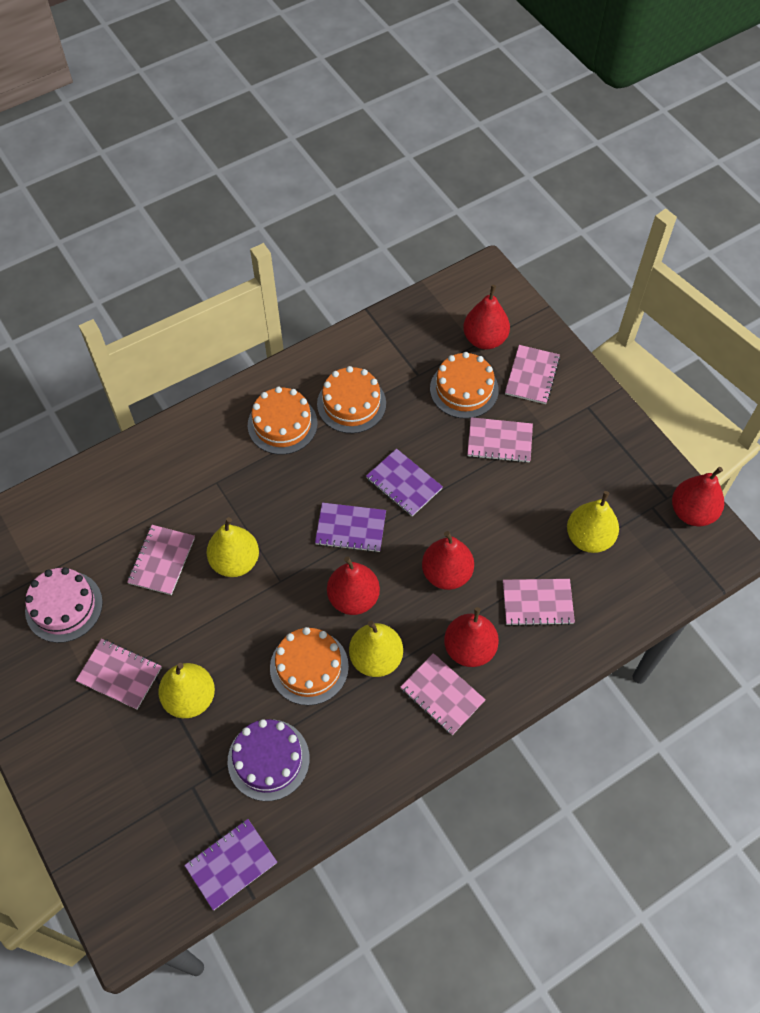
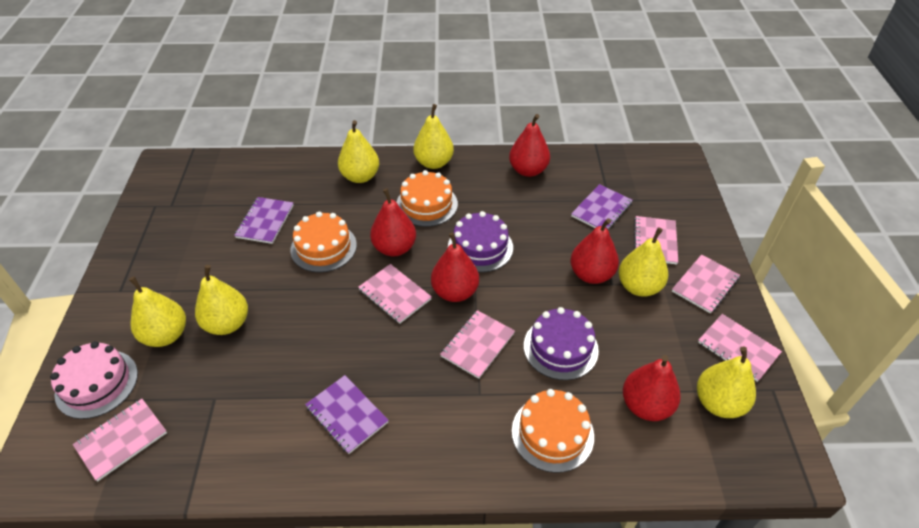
orange cake: 4 -> 3
purple cake: 1 -> 2
yellow pear: 4 -> 6

